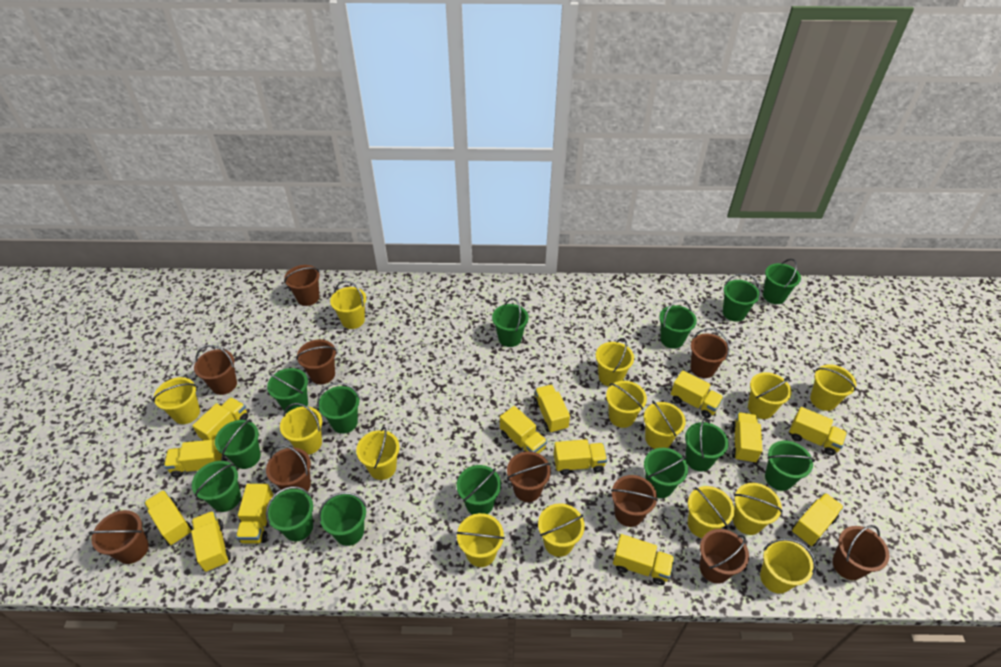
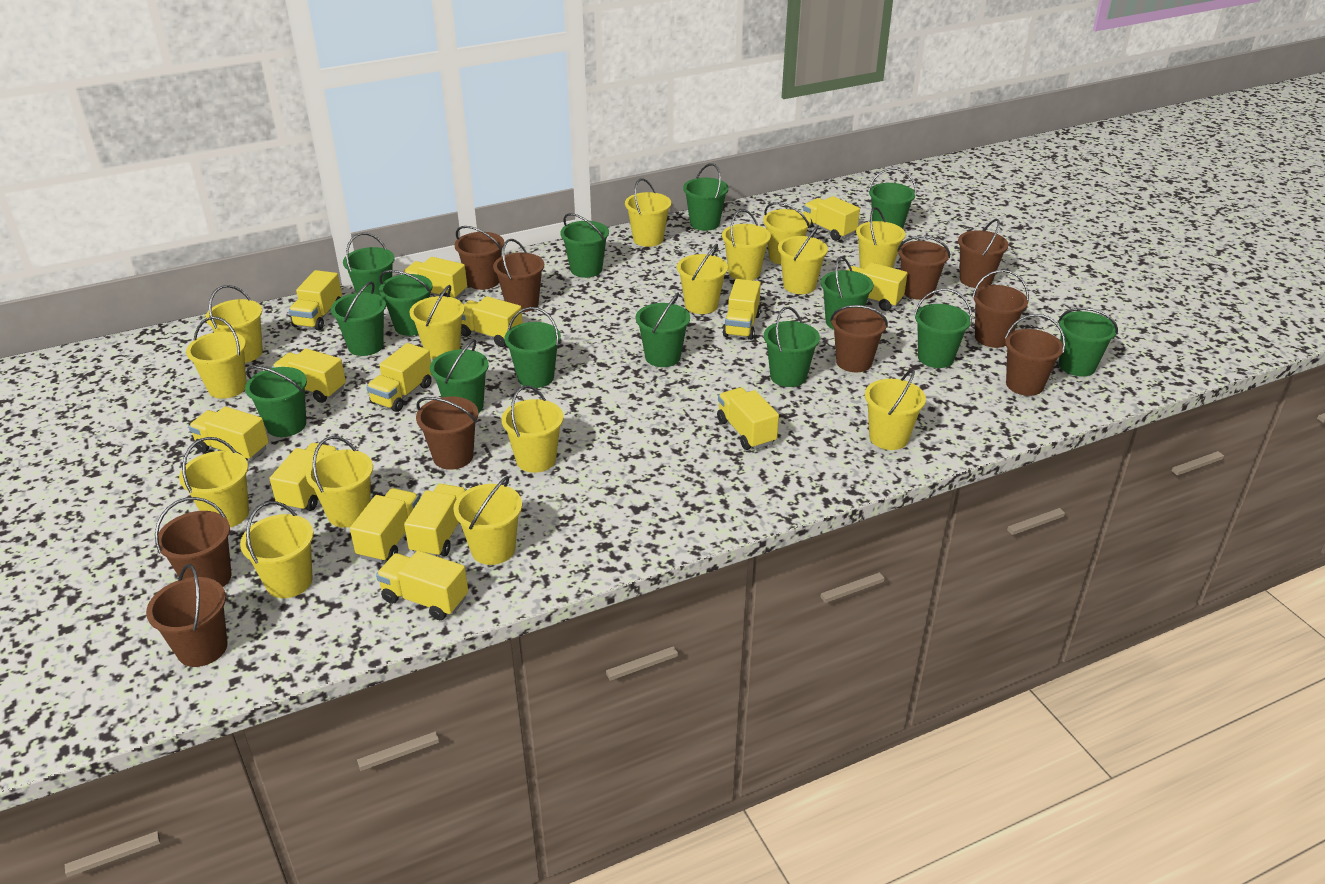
yellow bucket: 14 -> 15
yellow truck: 13 -> 14

